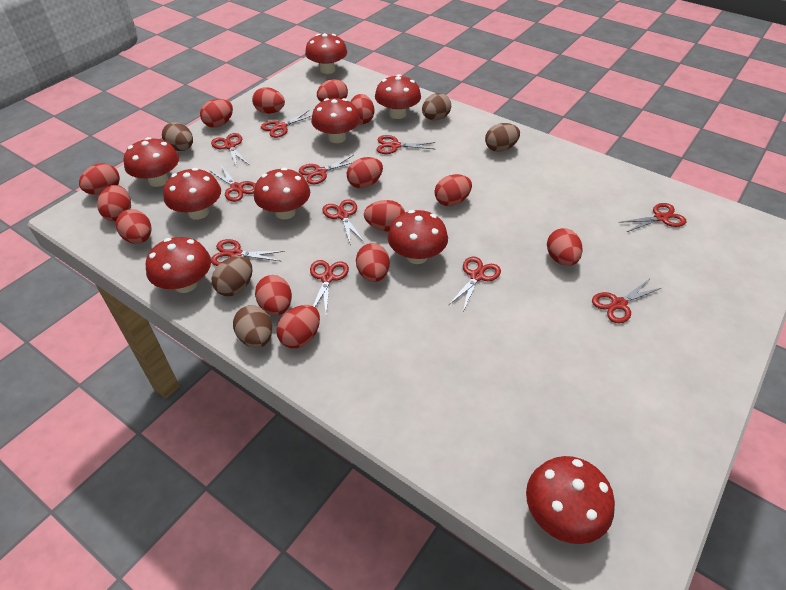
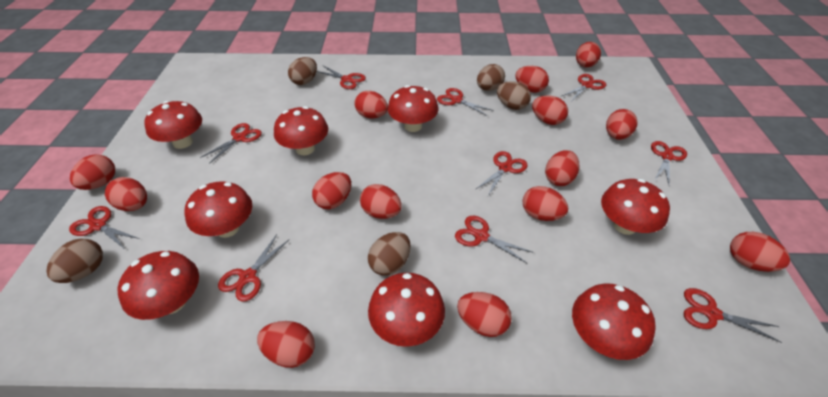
red mushroom: 9 -> 8
red scissors: 11 -> 10

